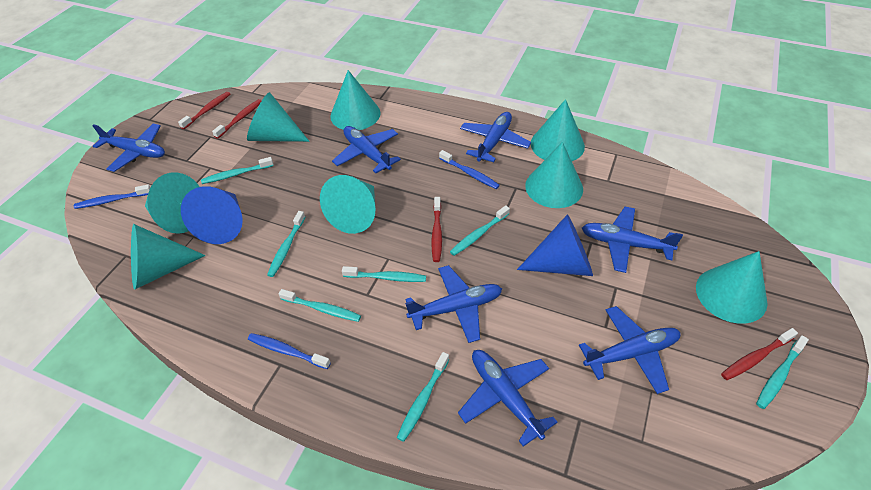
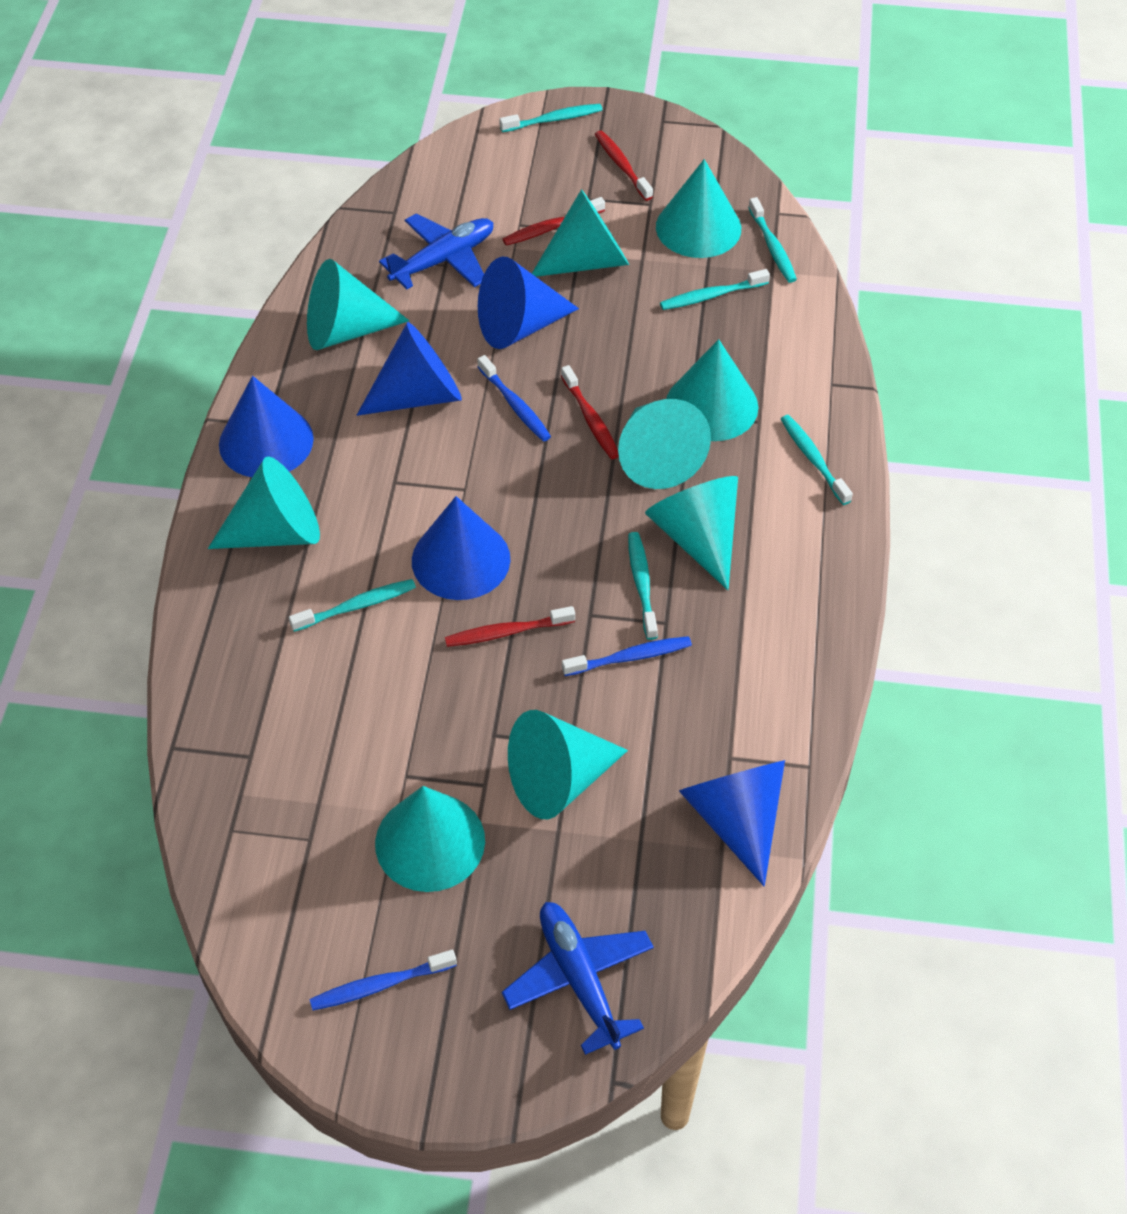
blue cone: 2 -> 5
blue plane: 7 -> 2
turquoise cone: 8 -> 9
turquoise toothbrush: 7 -> 6

